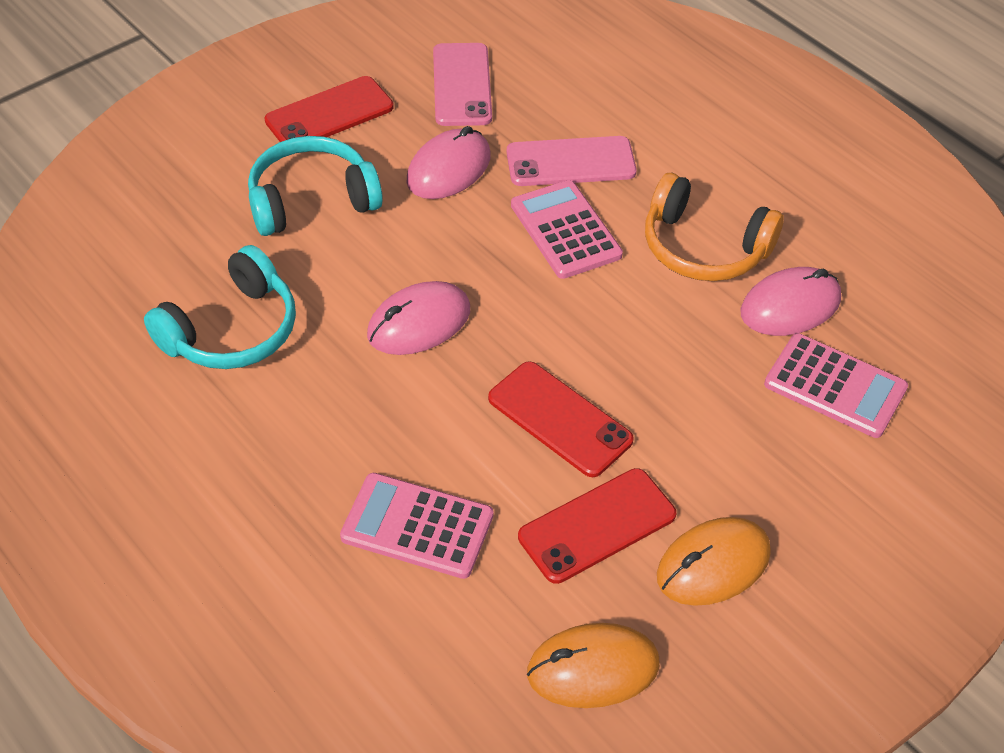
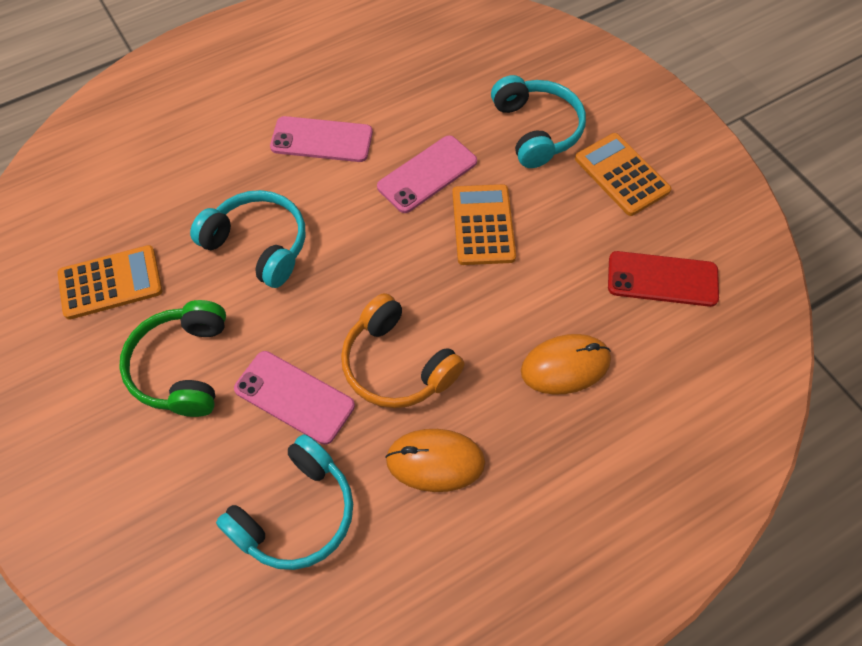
green headphones: 0 -> 1
orange calculator: 0 -> 3
pink calculator: 3 -> 0
pink mouse: 3 -> 0
pink phone: 2 -> 3
red phone: 3 -> 1
turquoise headphones: 2 -> 3

